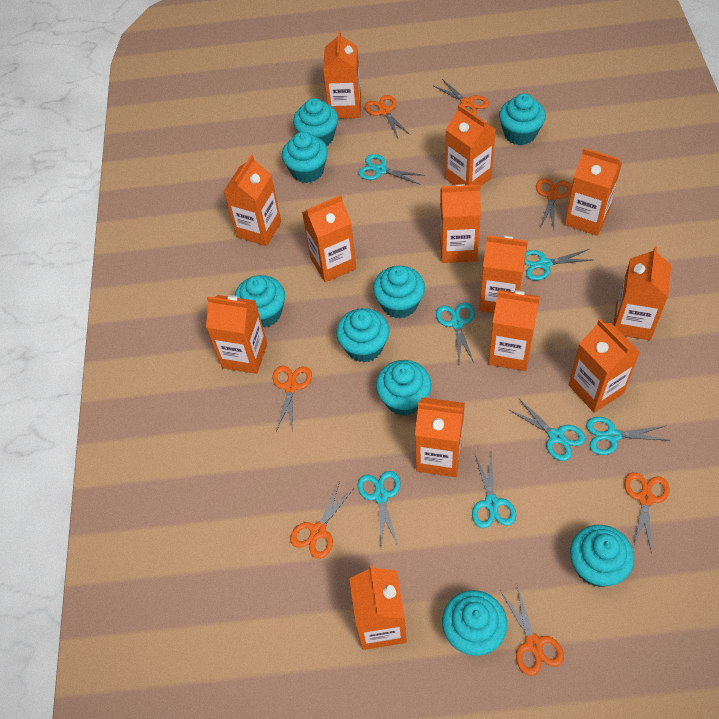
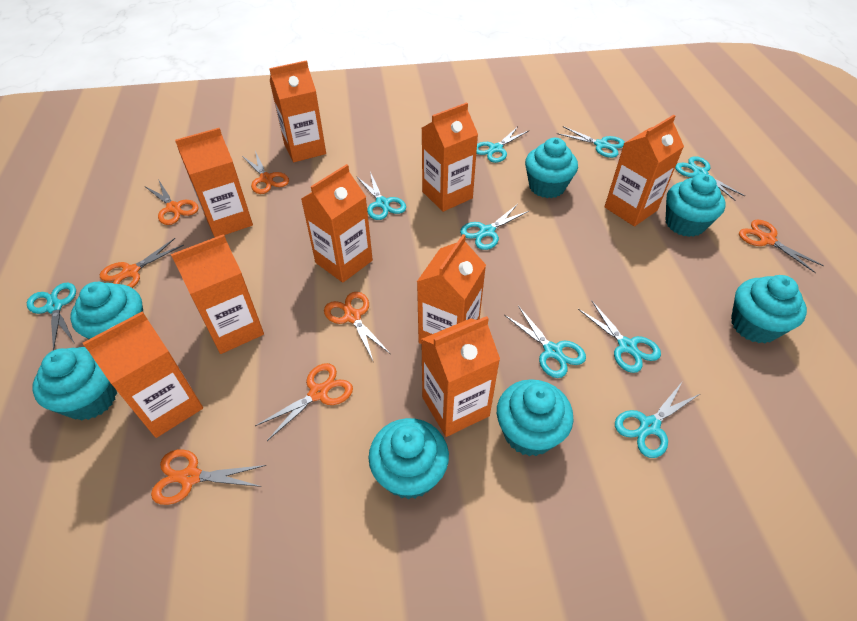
orange carton: 13 -> 9
turquoise cupcake: 9 -> 7
turquoise scissors: 7 -> 9

